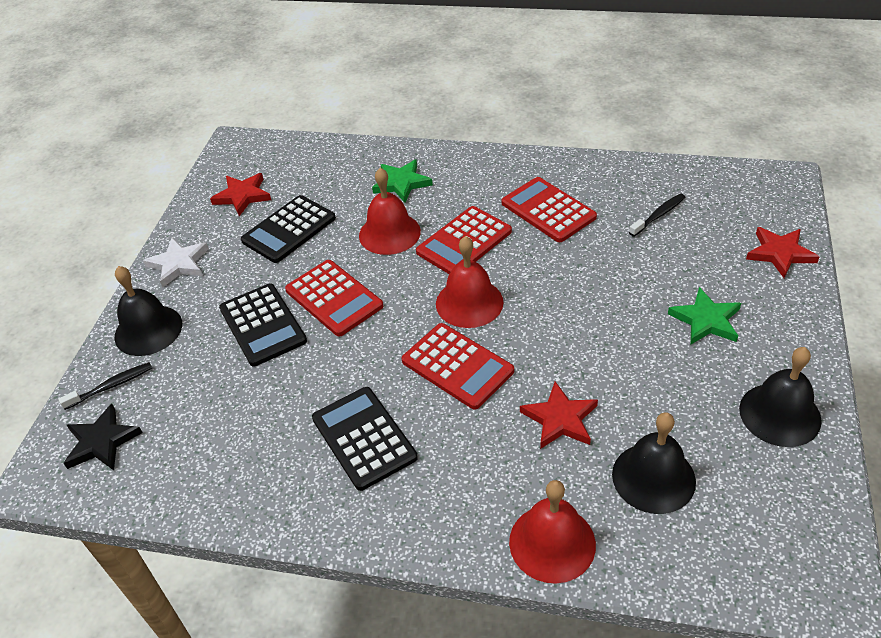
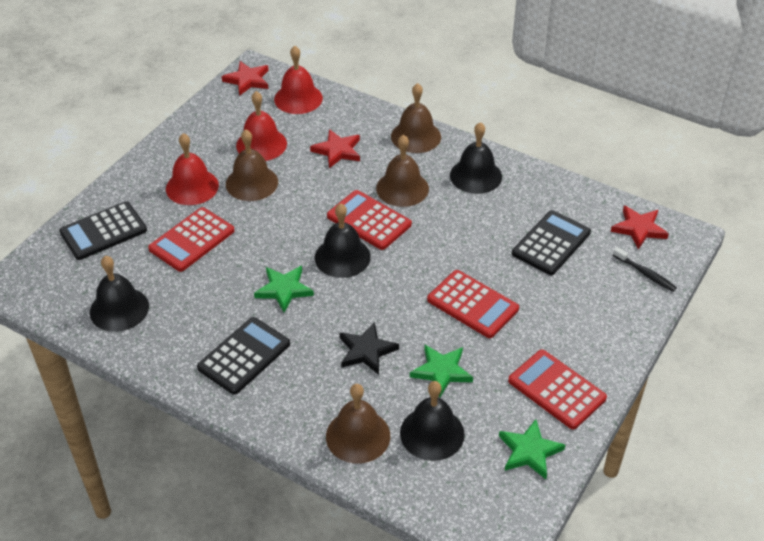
black bell: 3 -> 4
black toothbrush: 2 -> 1
brown bell: 0 -> 4
green star: 2 -> 3
white star: 1 -> 0

